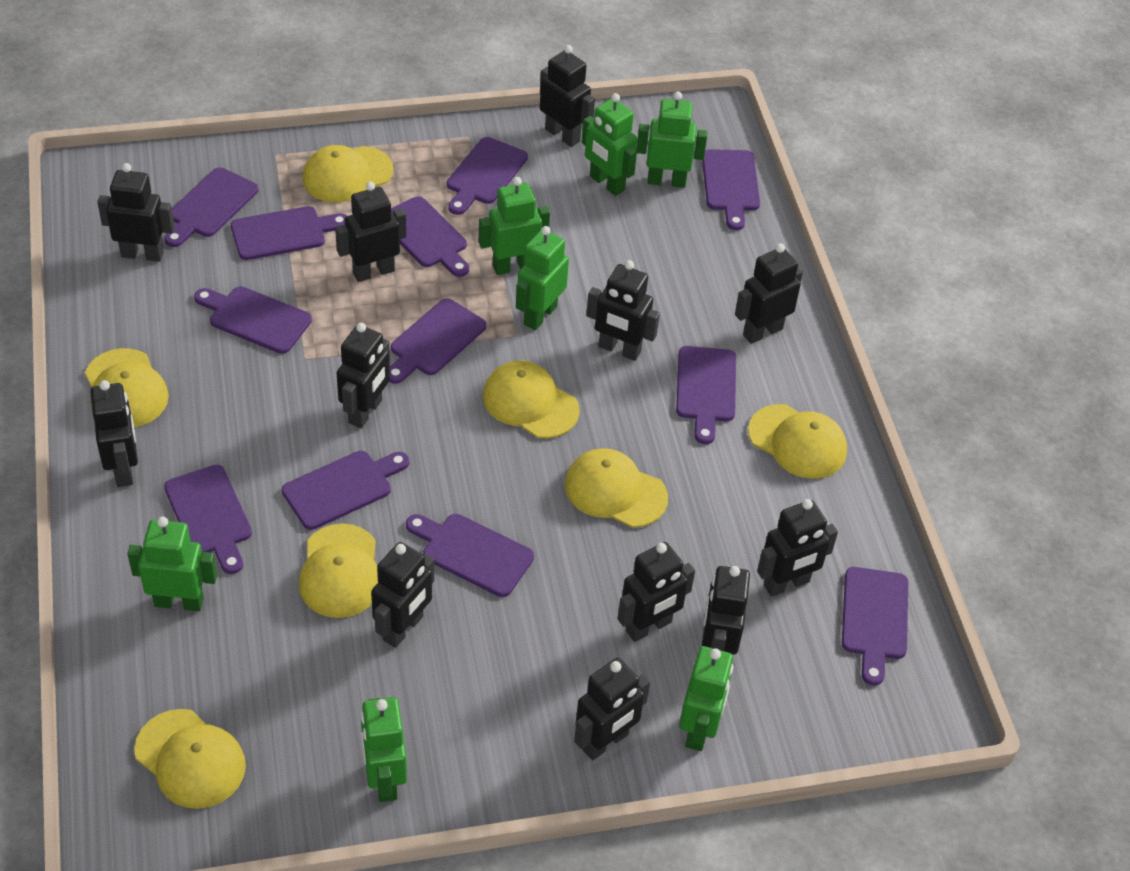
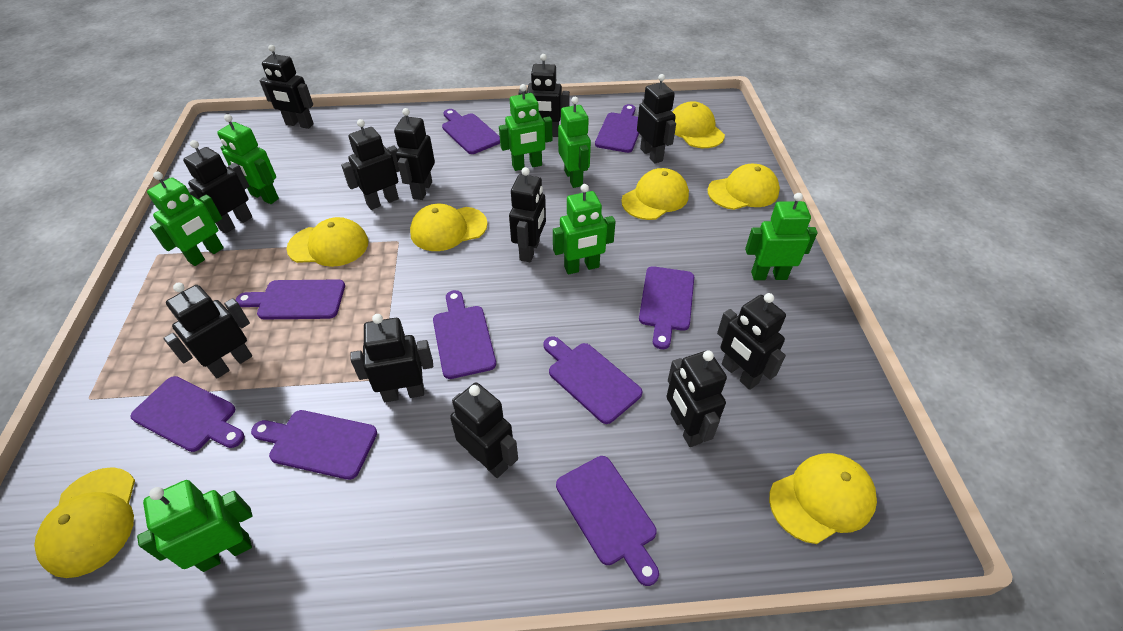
purple cutting board: 12 -> 9

